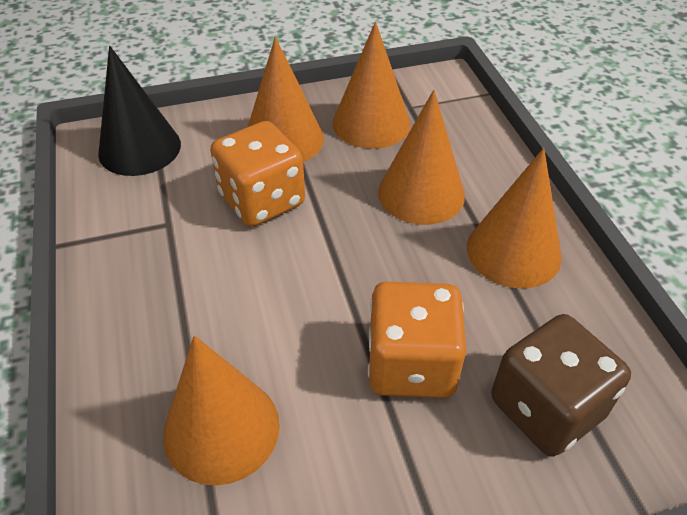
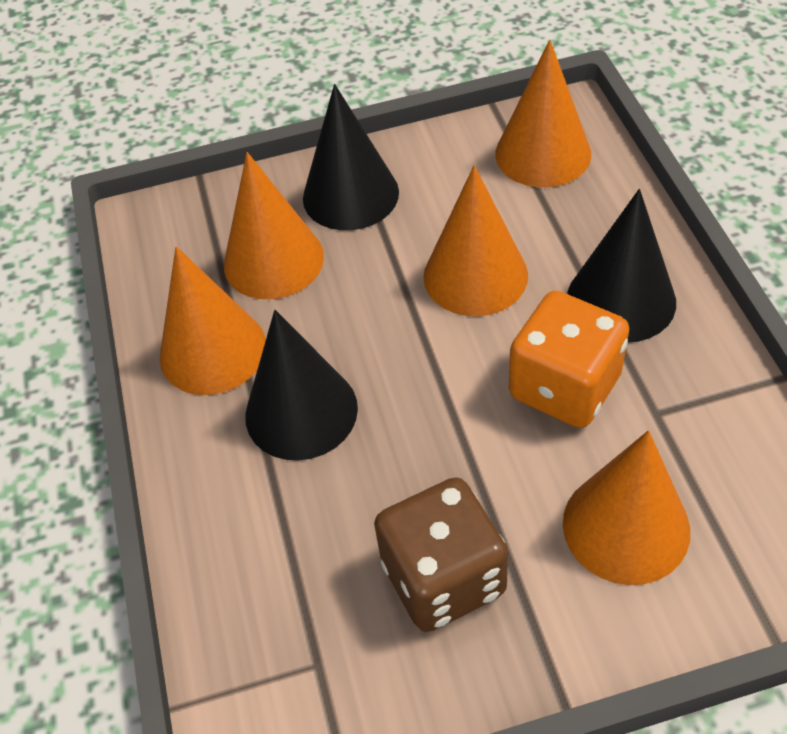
black cone: 1 -> 3
orange dice: 2 -> 1

